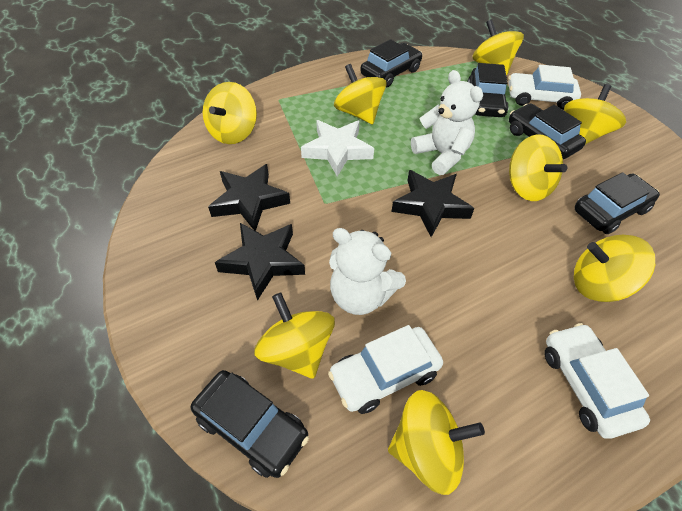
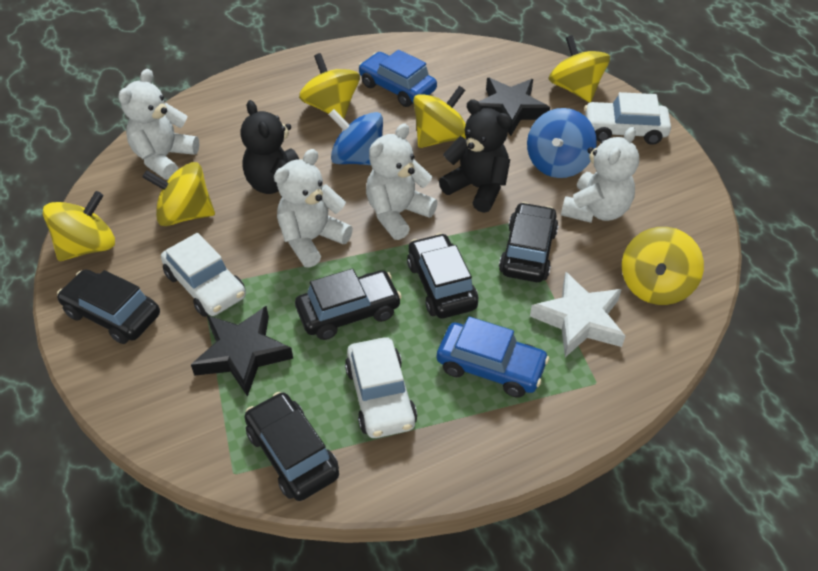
black star: 3 -> 2
black teddy bear: 0 -> 2
blue car: 0 -> 2
blue spinning top: 0 -> 2
white teddy bear: 2 -> 4
yellow spinning top: 8 -> 6

